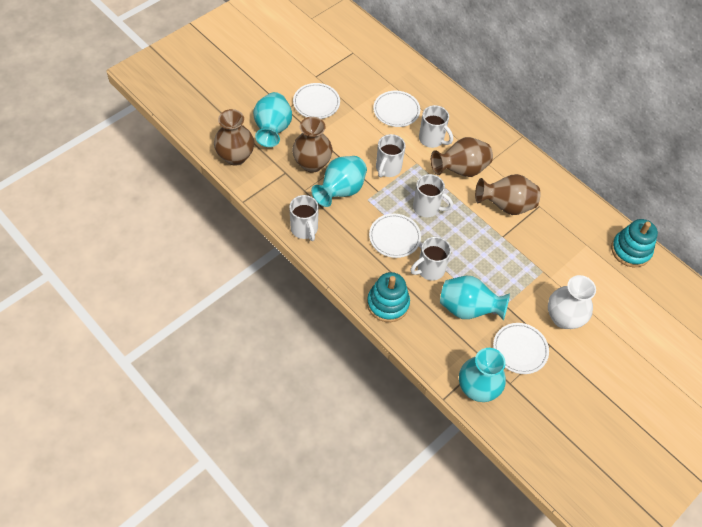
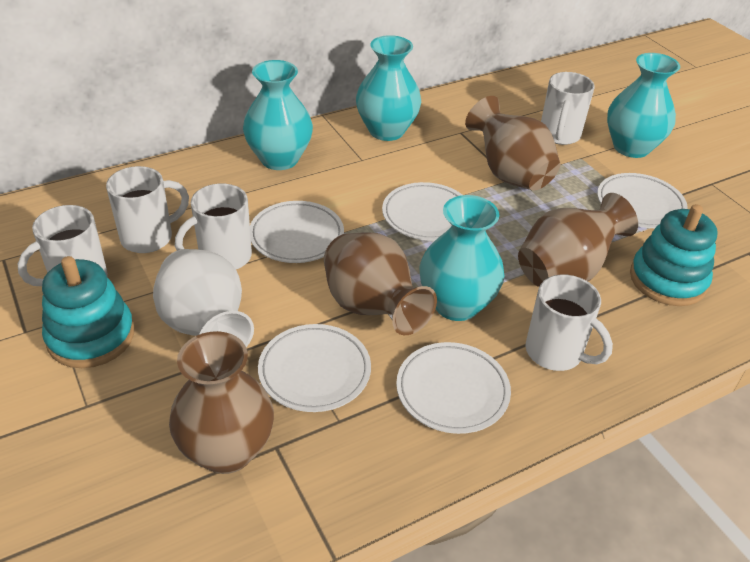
white plate: 4 -> 5

